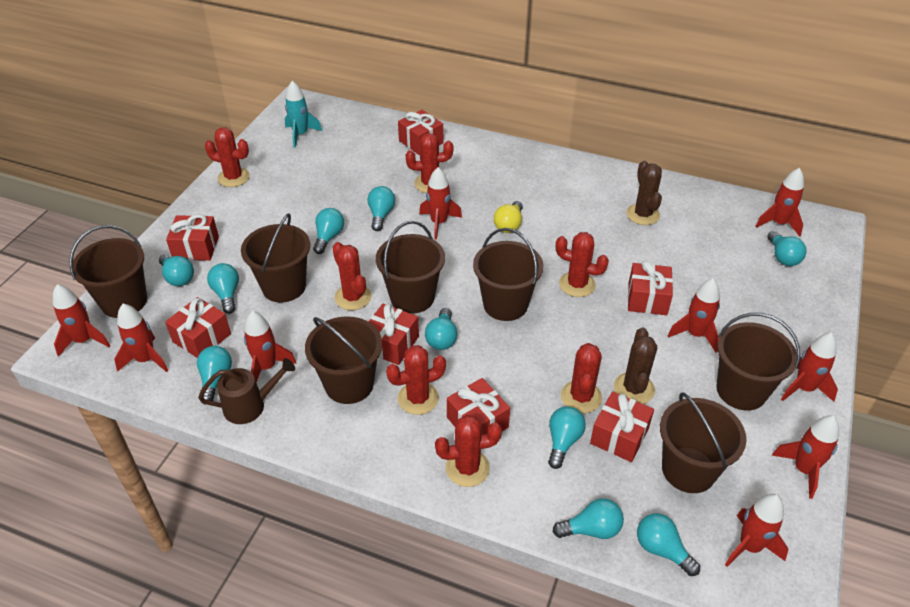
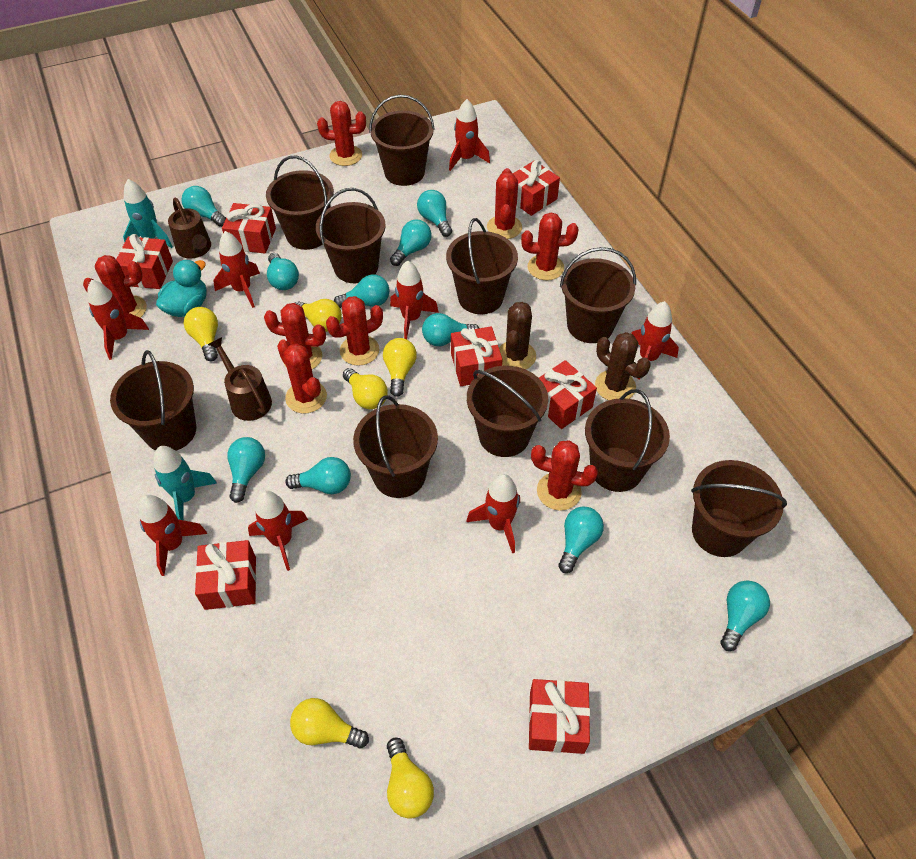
brown bucket: 7 -> 10
brown watering can: 1 -> 2
red cactus: 7 -> 8
red rocket: 9 -> 8
turquoise duck: 0 -> 1
turquoise rocket: 1 -> 2
yellow light bulb: 1 -> 6

